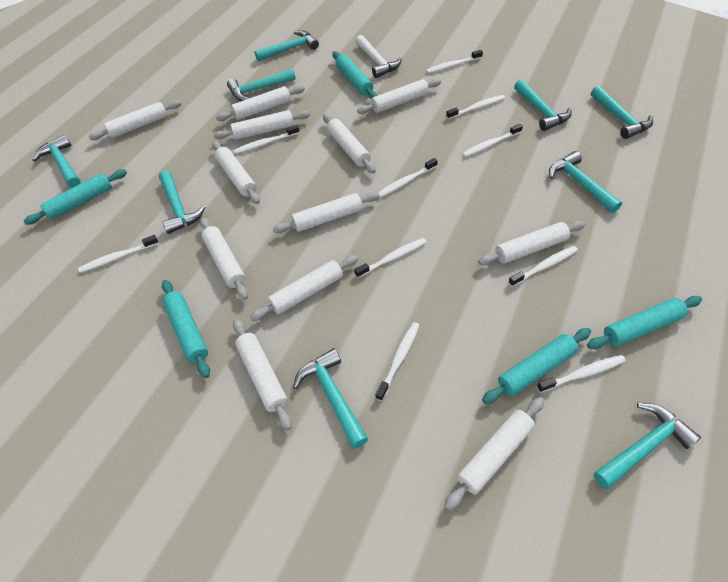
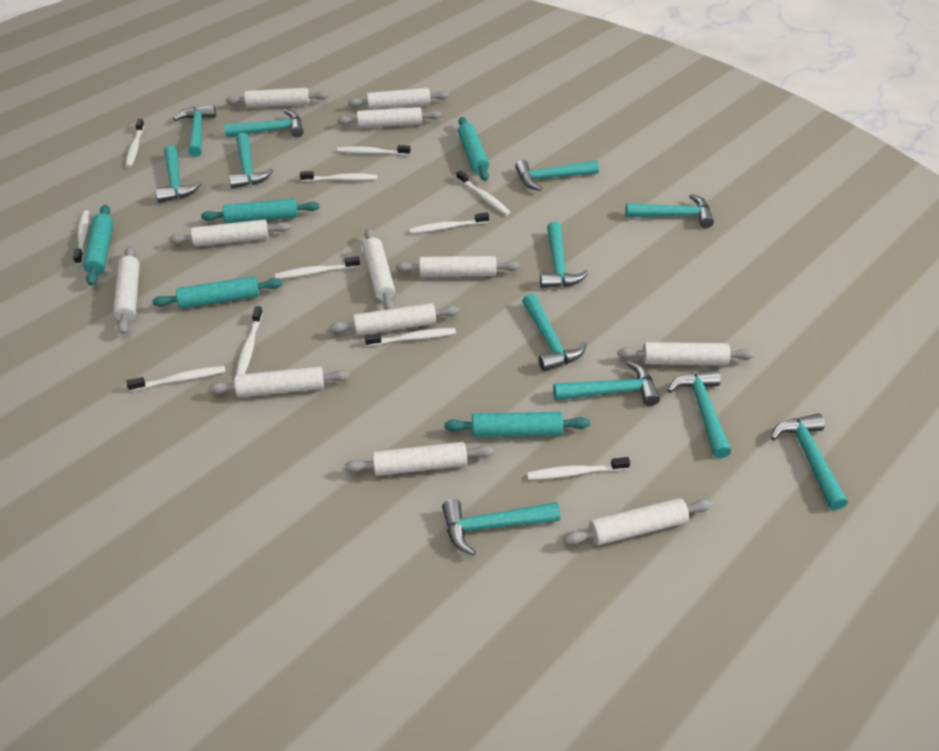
turquoise hammer: 9 -> 12
white hammer: 1 -> 0
white toothbrush: 10 -> 11

